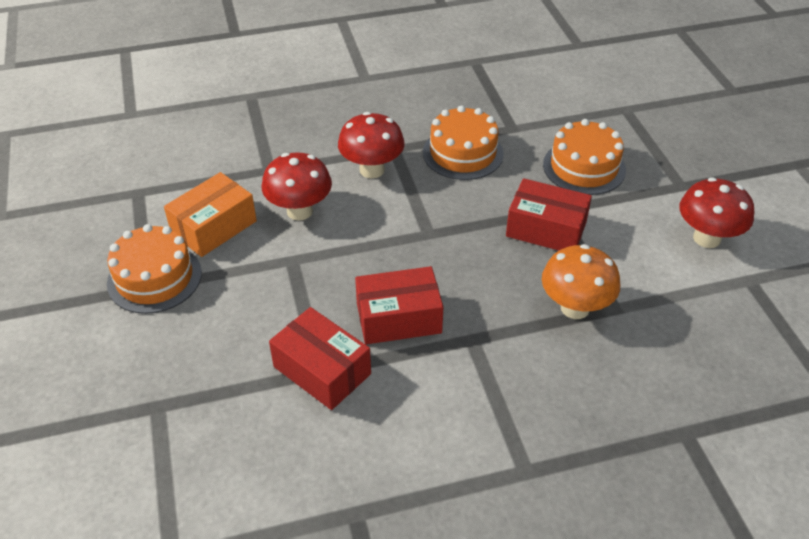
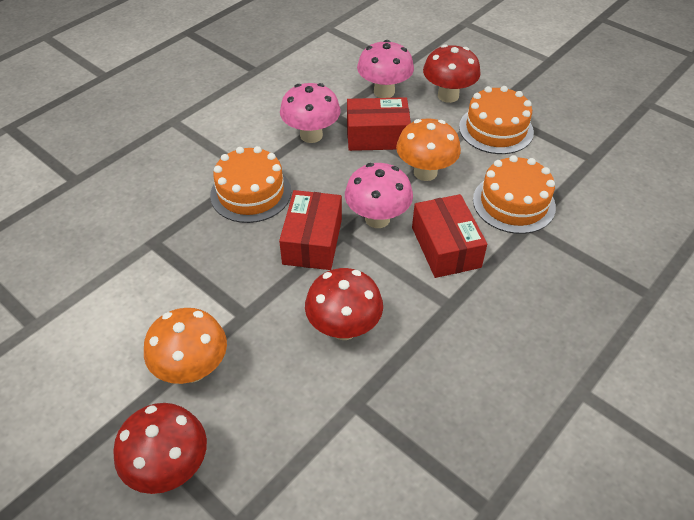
orange box: 1 -> 0
orange mushroom: 1 -> 2
pink mushroom: 0 -> 3

